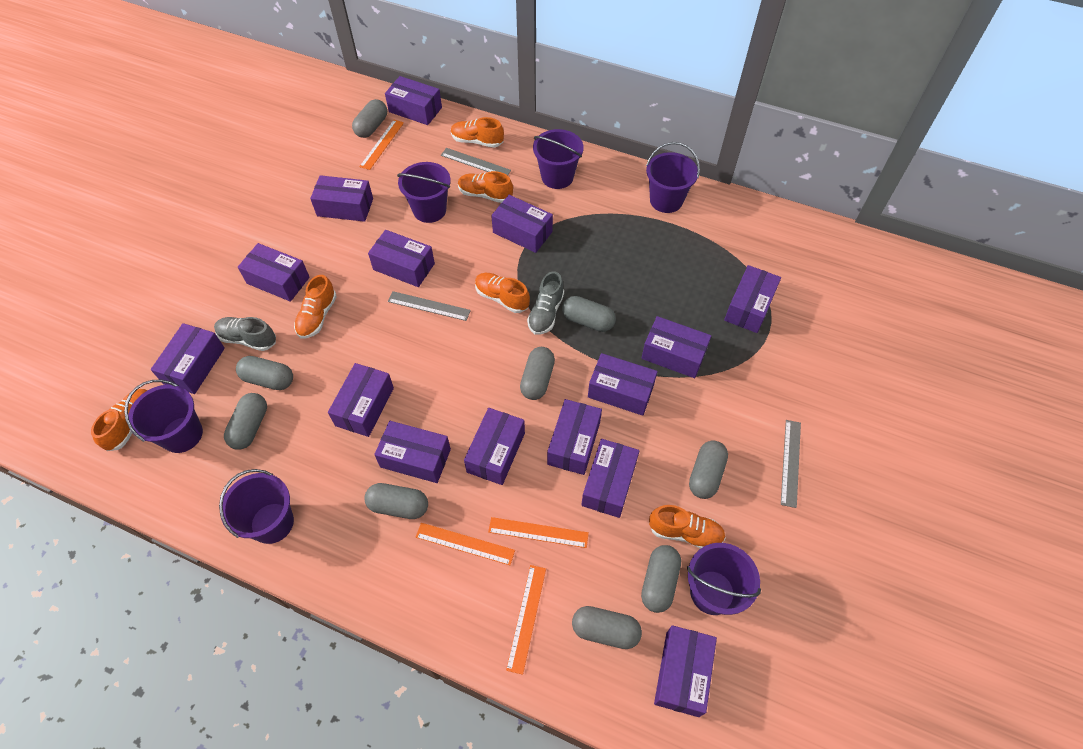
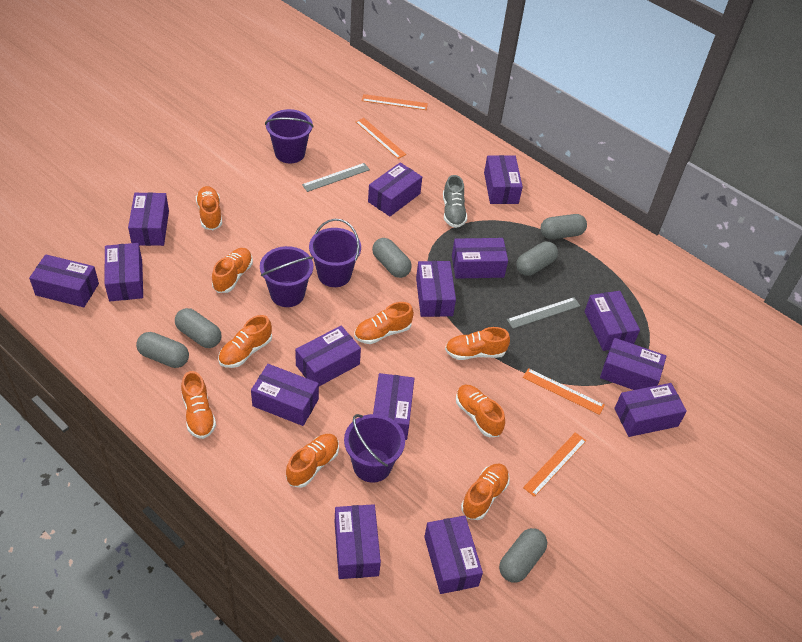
grey capsule: 9 -> 6
grey ruler: 3 -> 2
grey shoe: 2 -> 1
orange shoe: 6 -> 9
purple bucket: 6 -> 4

